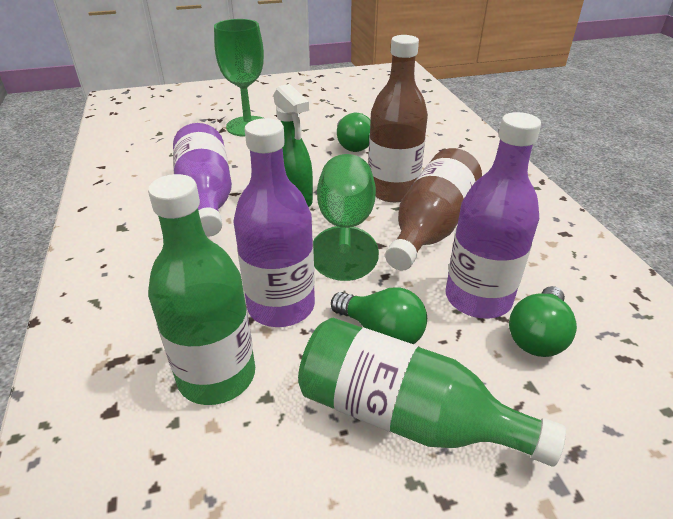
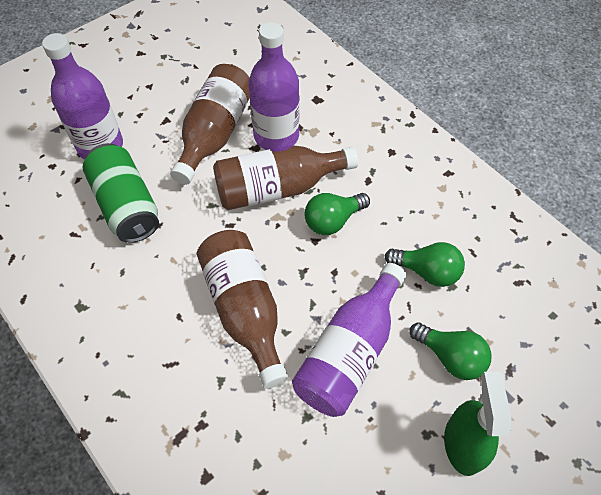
brown bottle: 2 -> 3
green bottle: 2 -> 0
green can: 0 -> 1
green goblet: 2 -> 0

